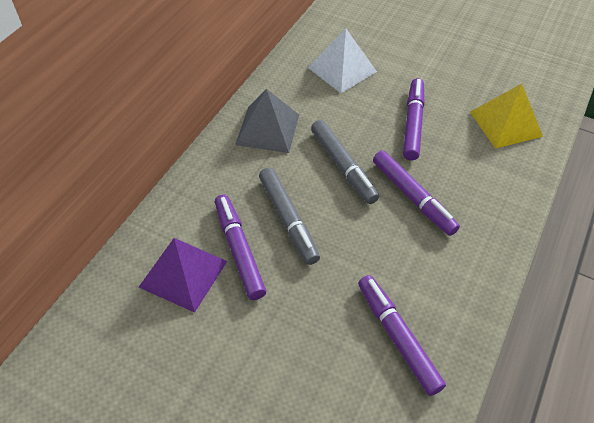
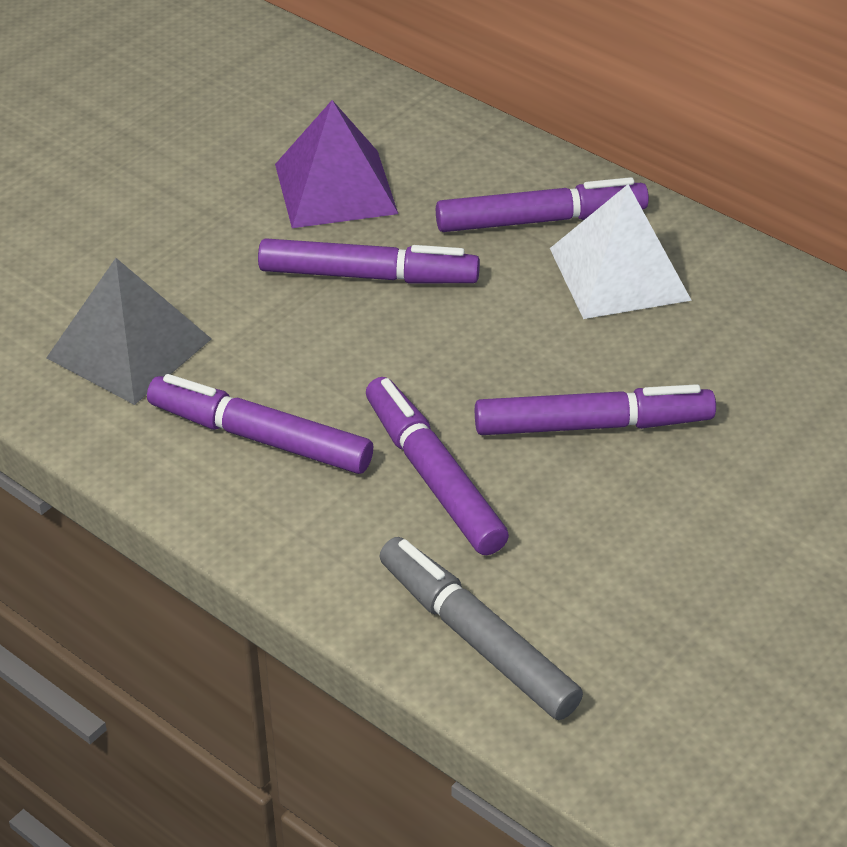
grey marker: 2 -> 1
purple marker: 4 -> 5
yellow pyramid: 1 -> 0

